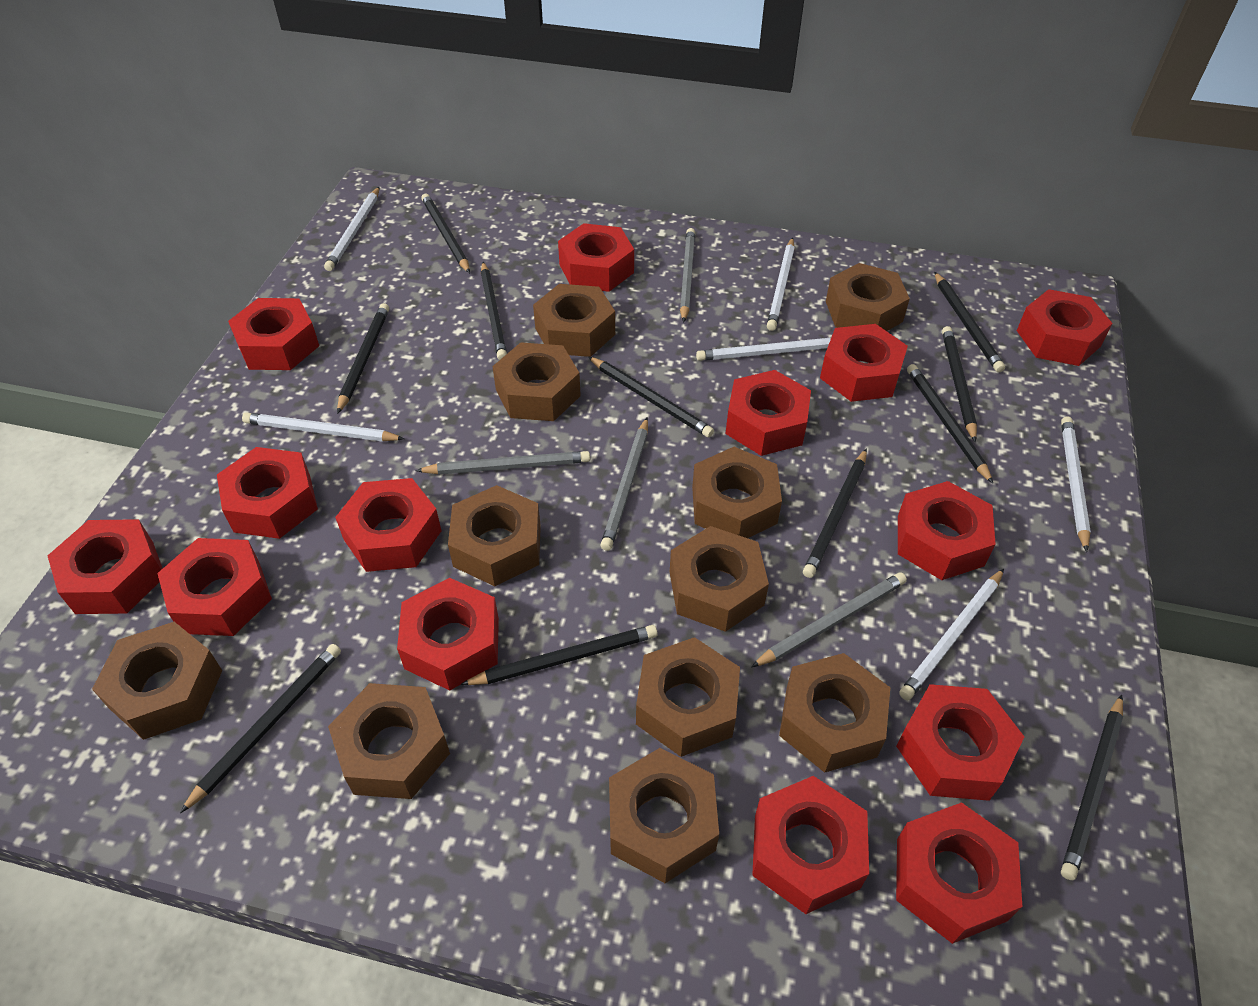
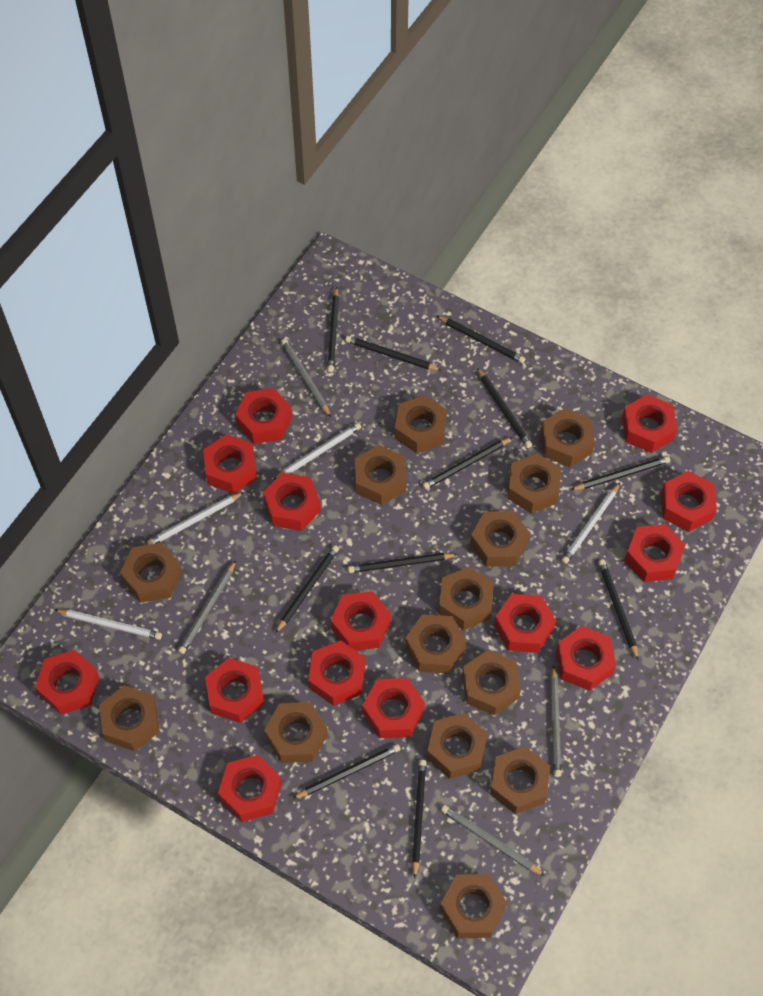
brown nut: 11 -> 14
white pencil: 6 -> 4

